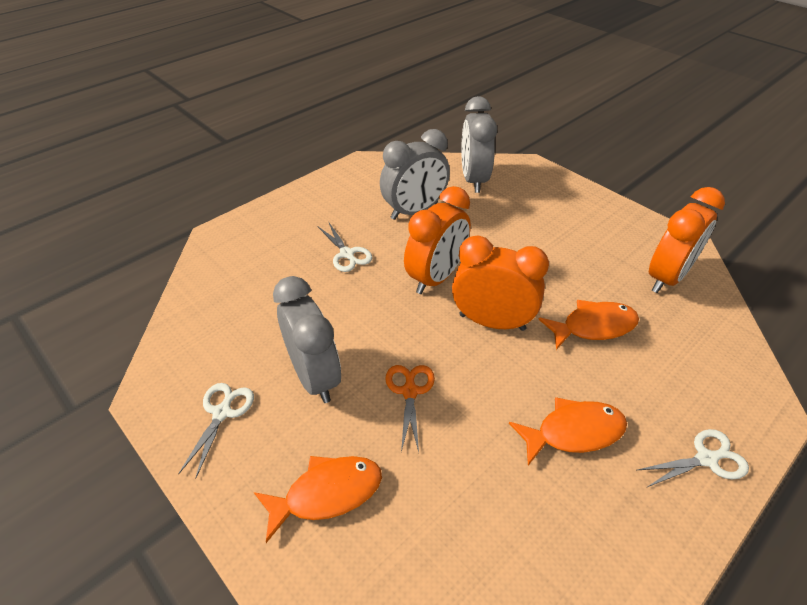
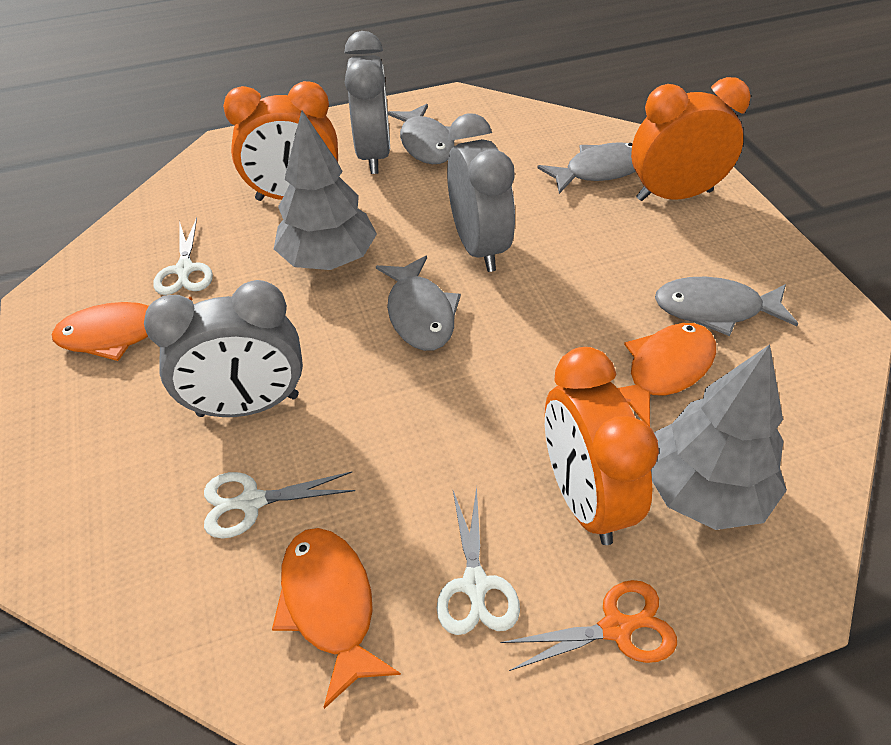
grey fish: 0 -> 4
grey tree: 0 -> 2

